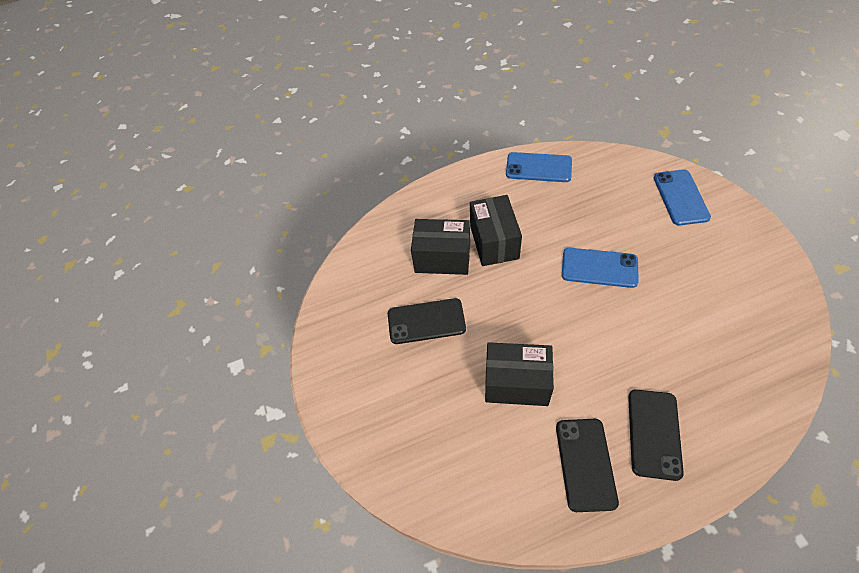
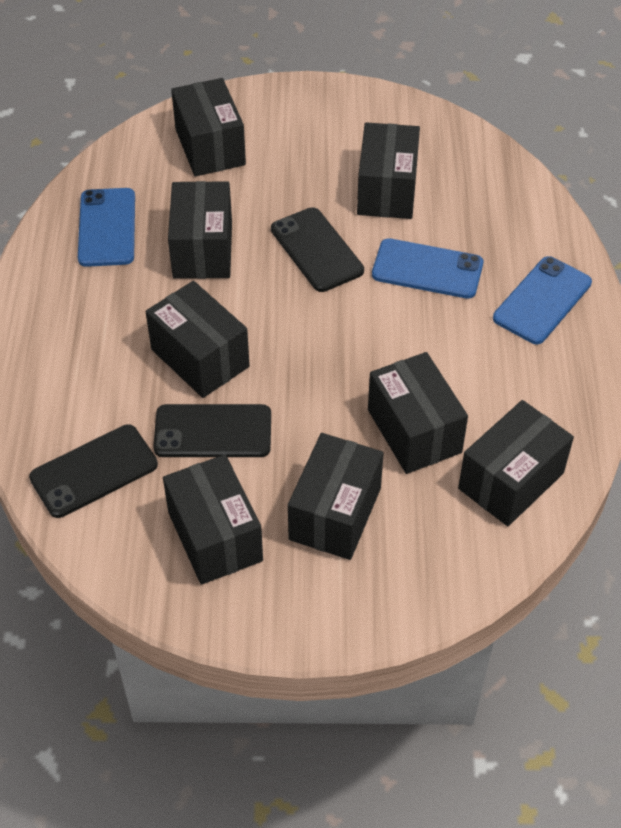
black box: 3 -> 8

